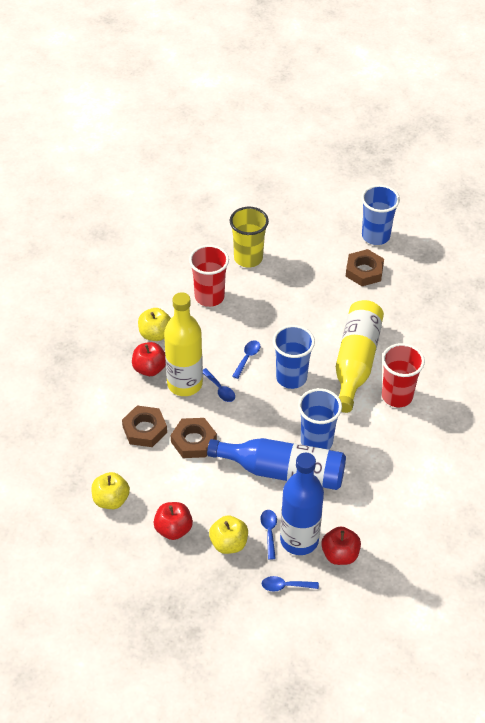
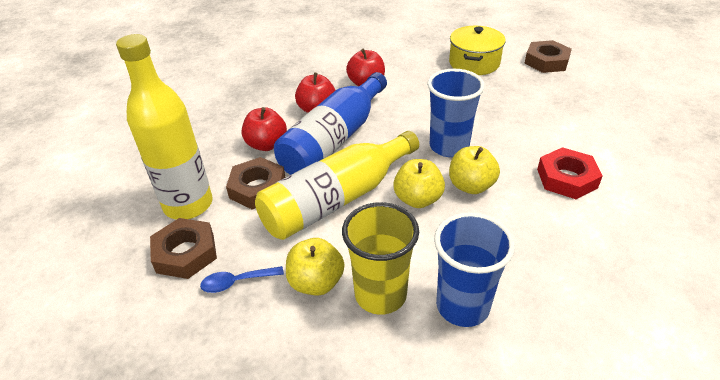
blue bottle: 2 -> 1
blue cup: 3 -> 2
blue spoon: 4 -> 1
red cup: 2 -> 0
red nut: 0 -> 1
yellow pot: 0 -> 1

